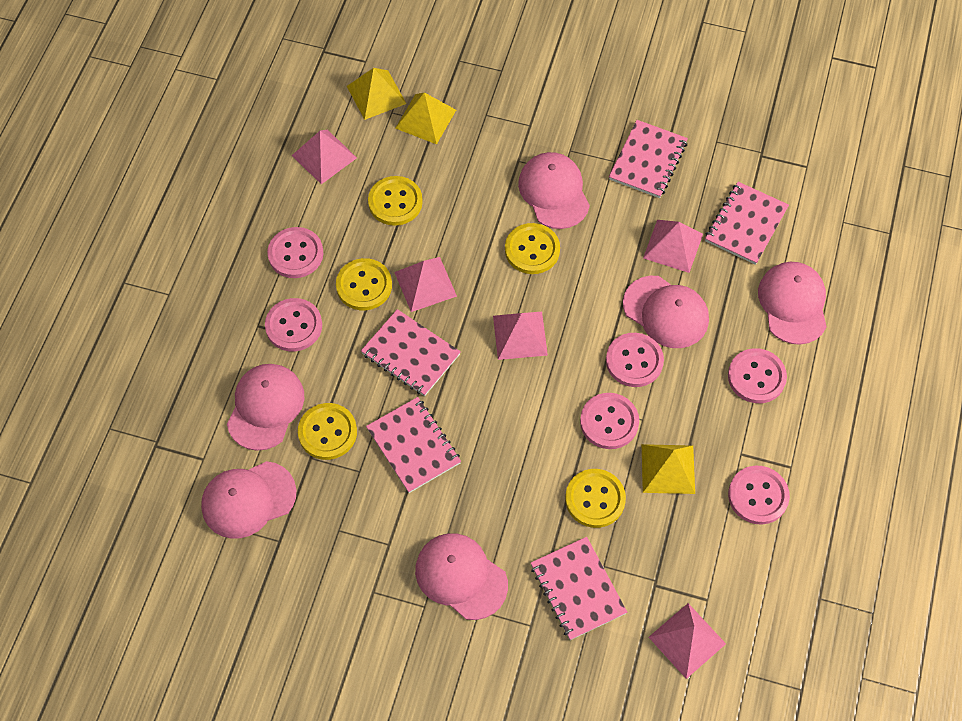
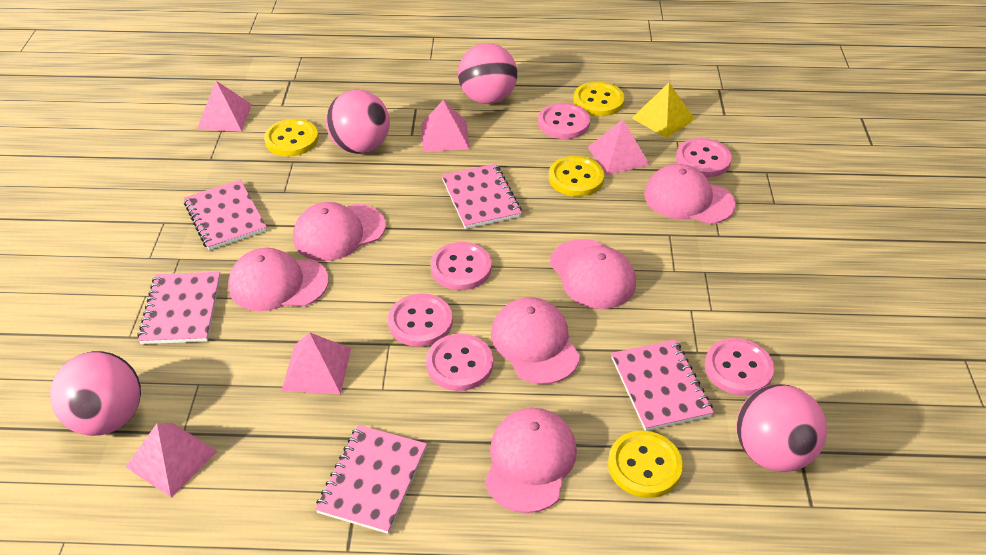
pink ball: 0 -> 4
yellow button: 5 -> 4
yellow pyramid: 3 -> 1

